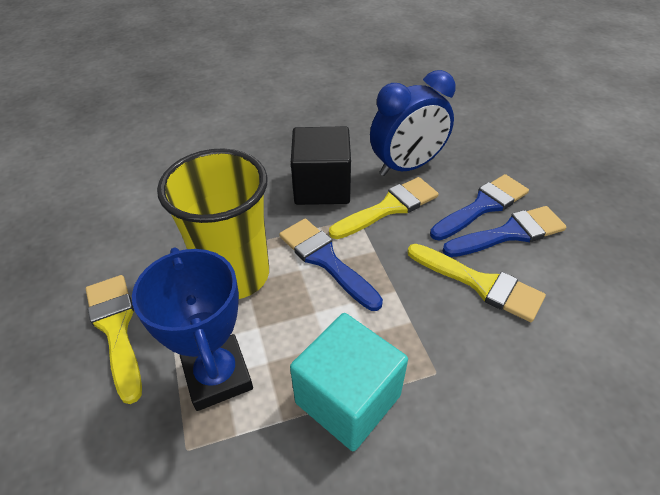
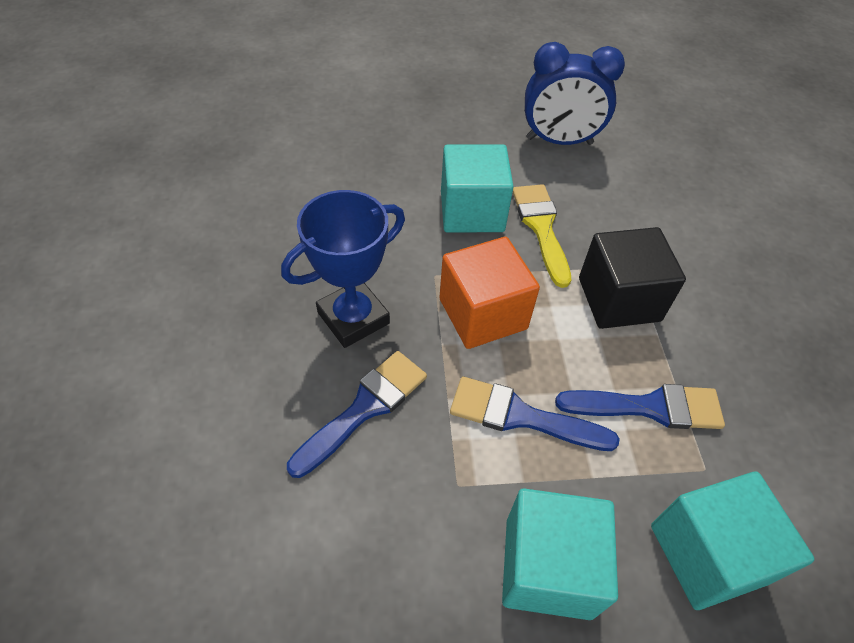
orange cube: 0 -> 1
turquoise cube: 1 -> 3
yellow brush: 3 -> 1
yellow cup: 1 -> 0

